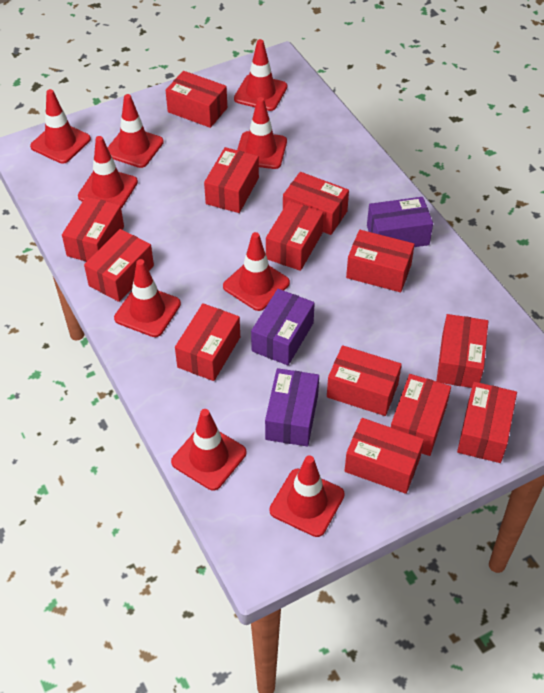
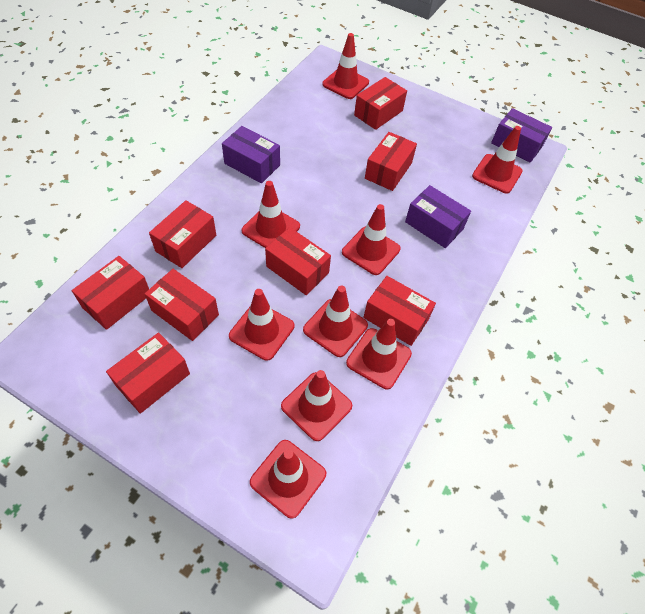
red box: 13 -> 8

